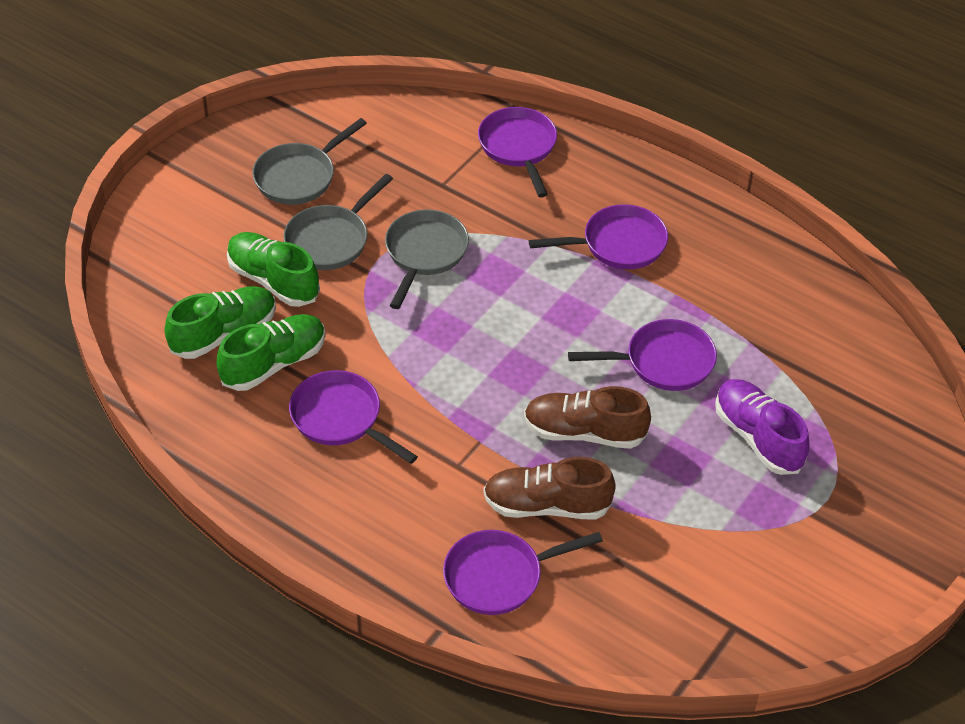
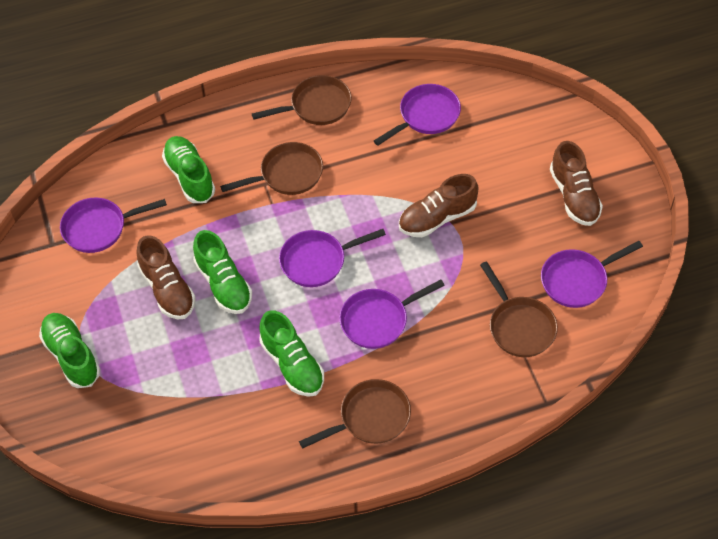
brown pan: 0 -> 4
brown shoe: 2 -> 3
green shoe: 3 -> 4
grey pan: 3 -> 0
purple shoe: 1 -> 0

